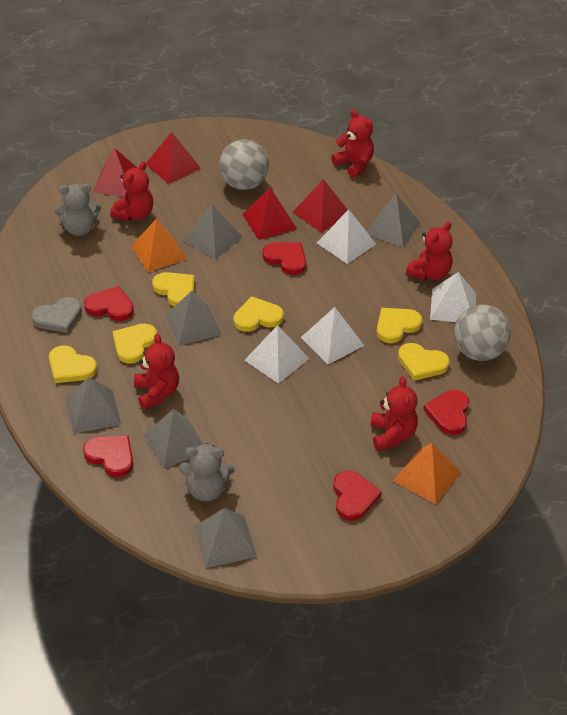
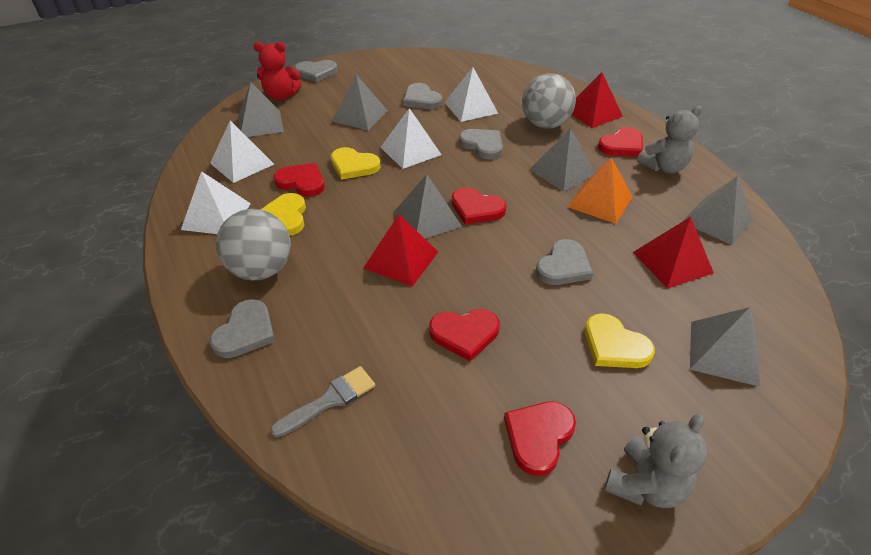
grey brush: 0 -> 1
grey heart: 1 -> 5
orange pyramid: 2 -> 1
red pyramid: 4 -> 3
red teddy bear: 5 -> 1
yellow heart: 6 -> 3

